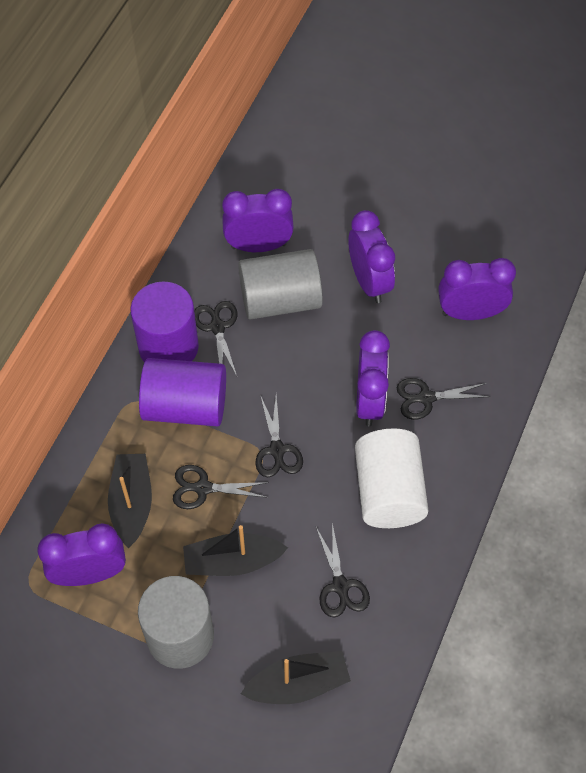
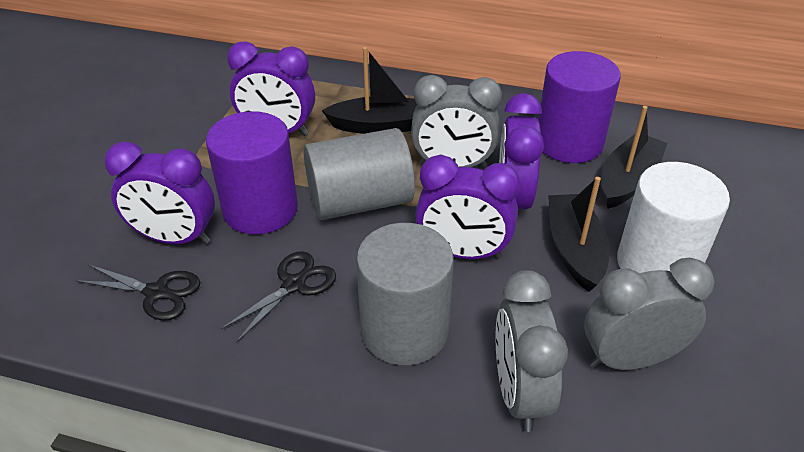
black scissors: 5 -> 2
grey clock: 0 -> 3
purple clock: 5 -> 4

